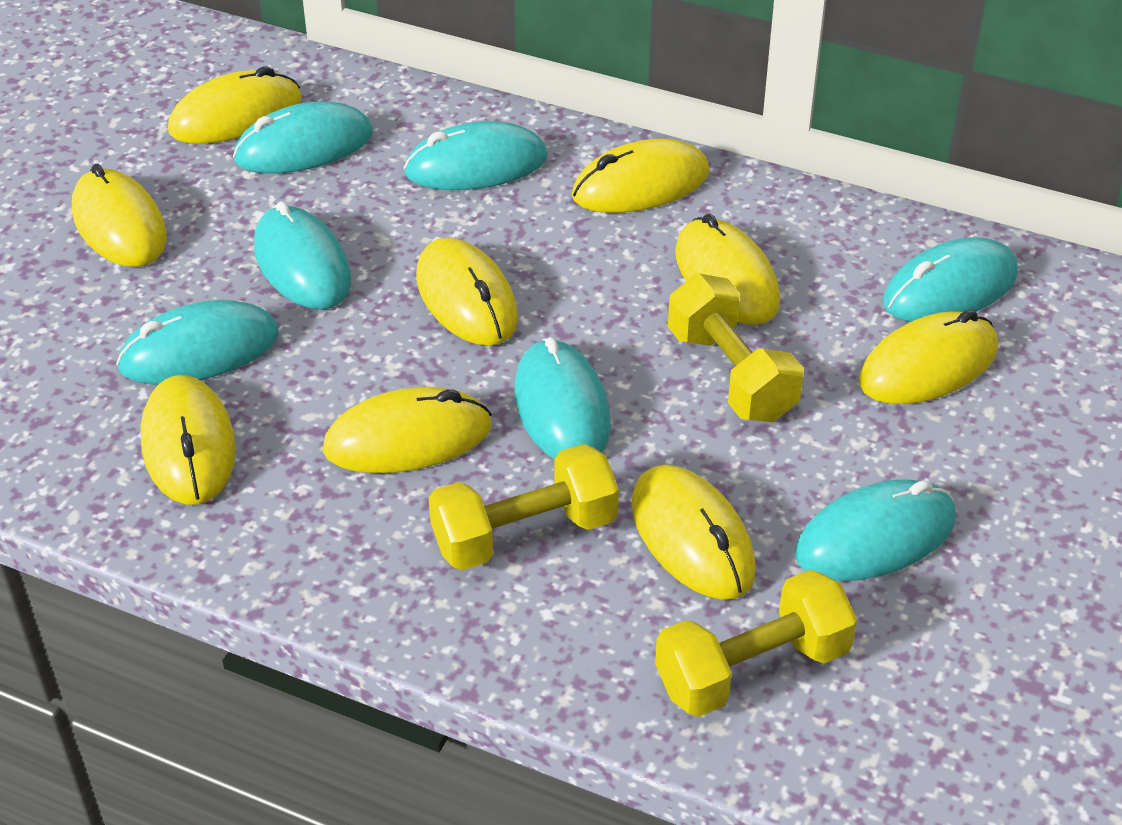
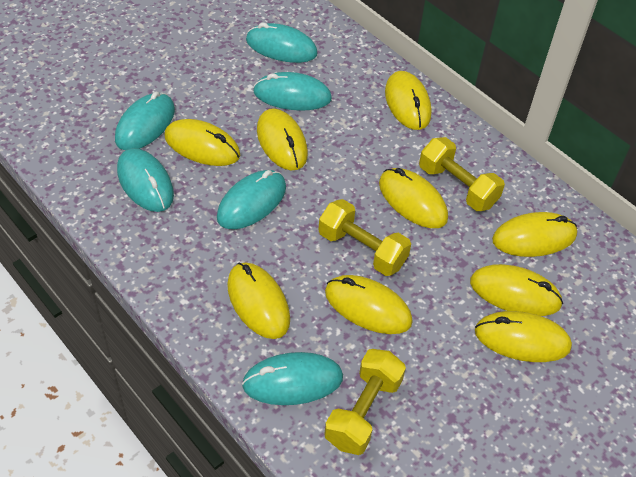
turquoise mouse: 7 -> 6

